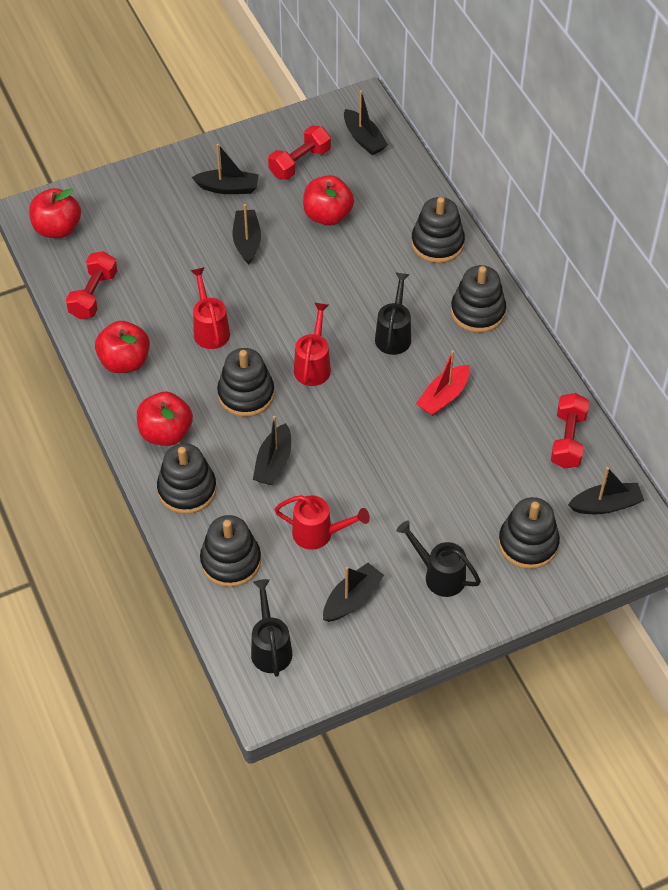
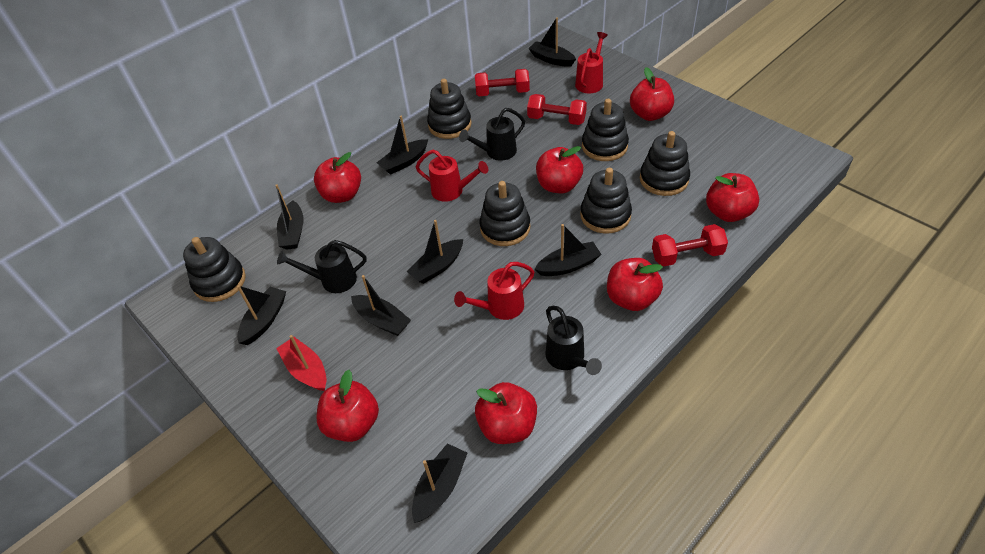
black boat: 6 -> 8
red apple: 4 -> 7

